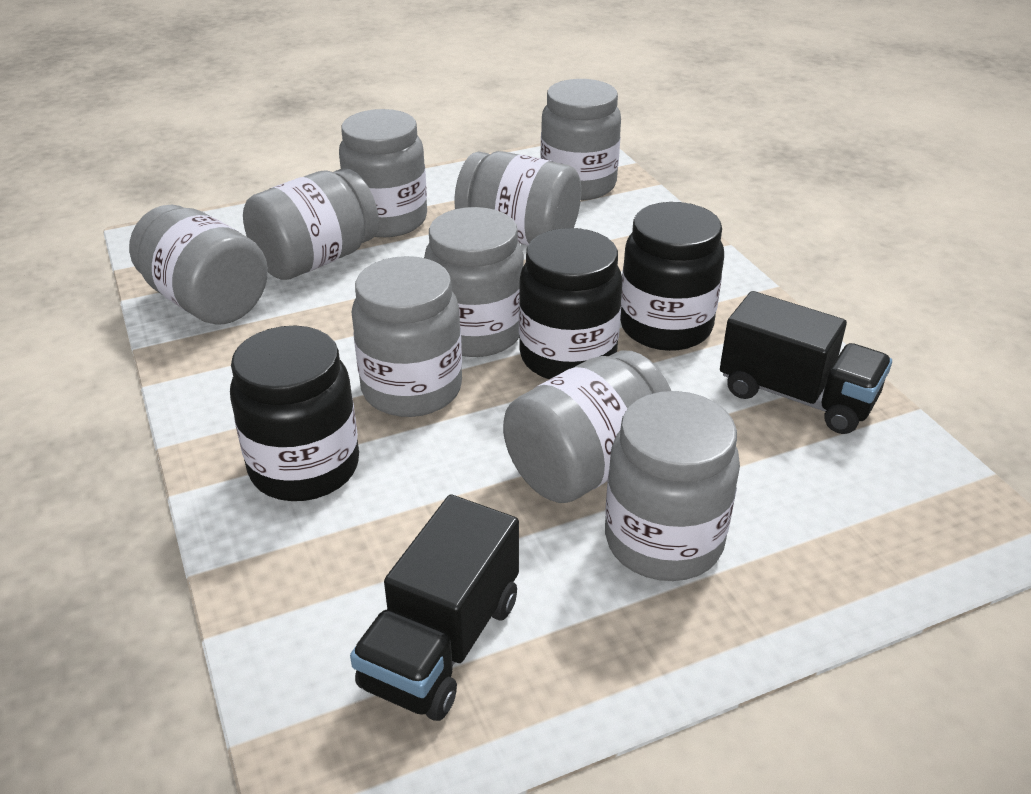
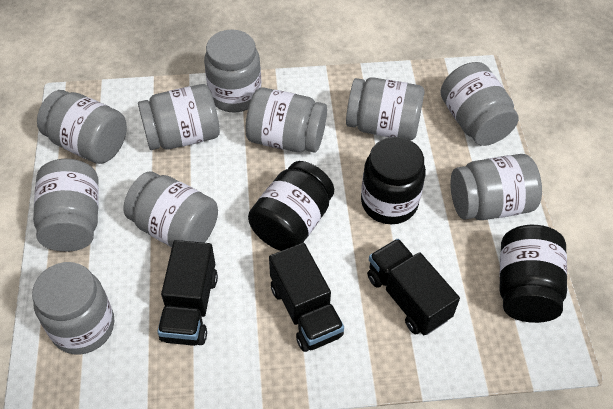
black truck: 2 -> 3
grey jar: 9 -> 10

